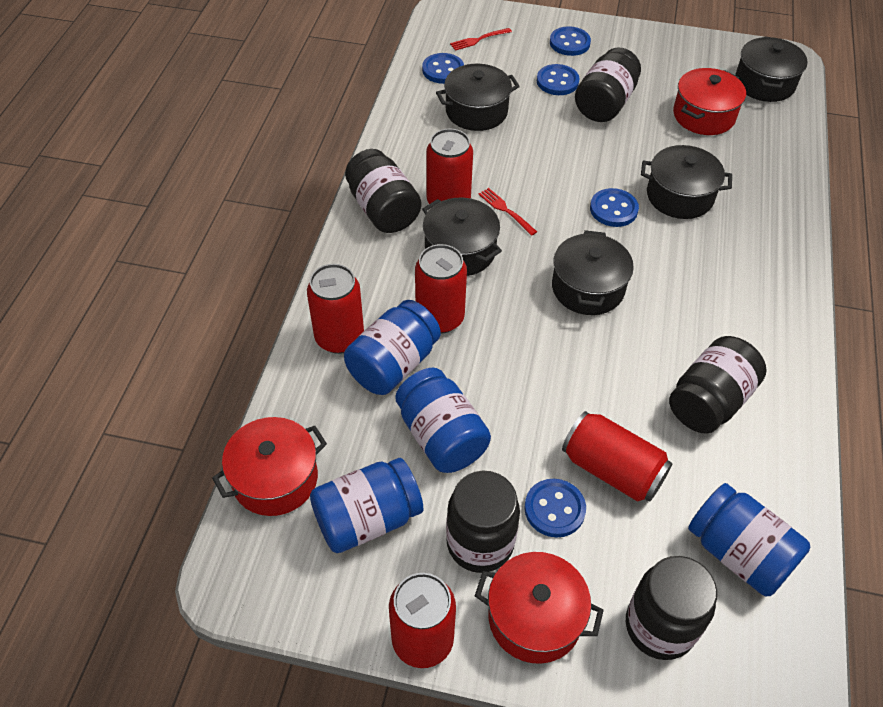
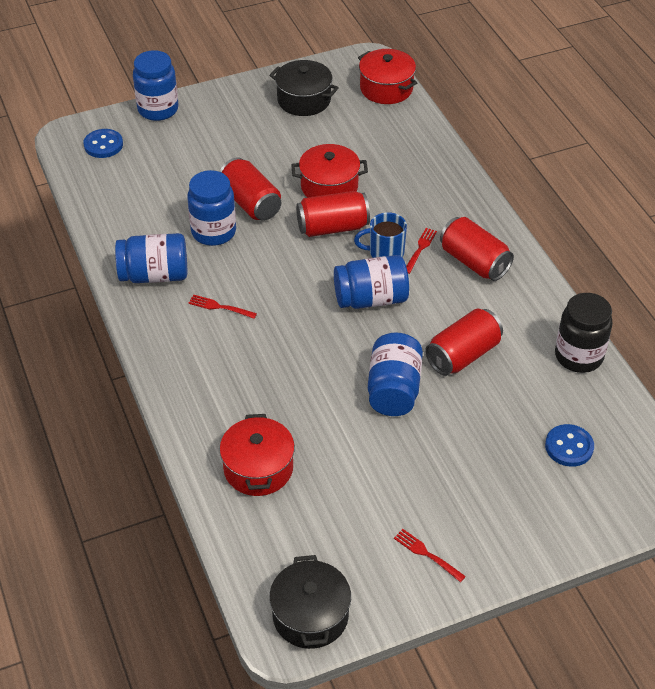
black jar: 5 -> 1
black pot: 5 -> 2
blue button: 5 -> 2
blue jar: 4 -> 5
blue mug: 0 -> 1
red can: 5 -> 4
red fork: 2 -> 3

